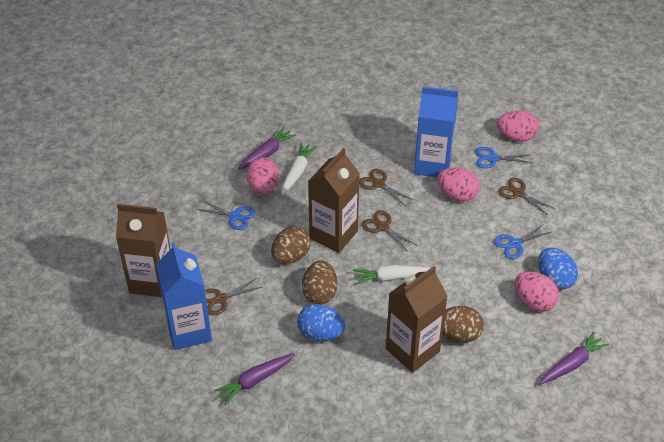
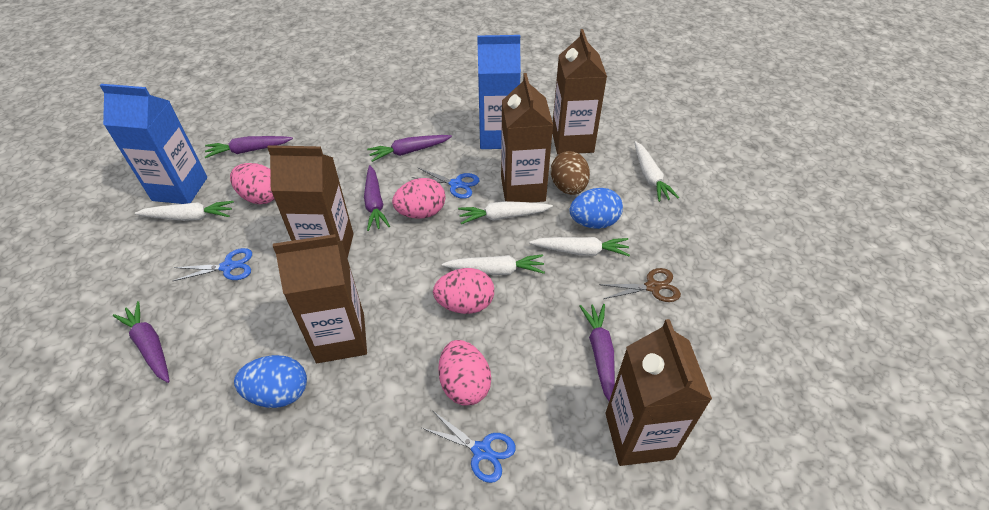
brown carton: 3 -> 5
brown egg: 3 -> 1
brown scissors: 4 -> 1
purple carrot: 3 -> 5
white carrot: 2 -> 5

